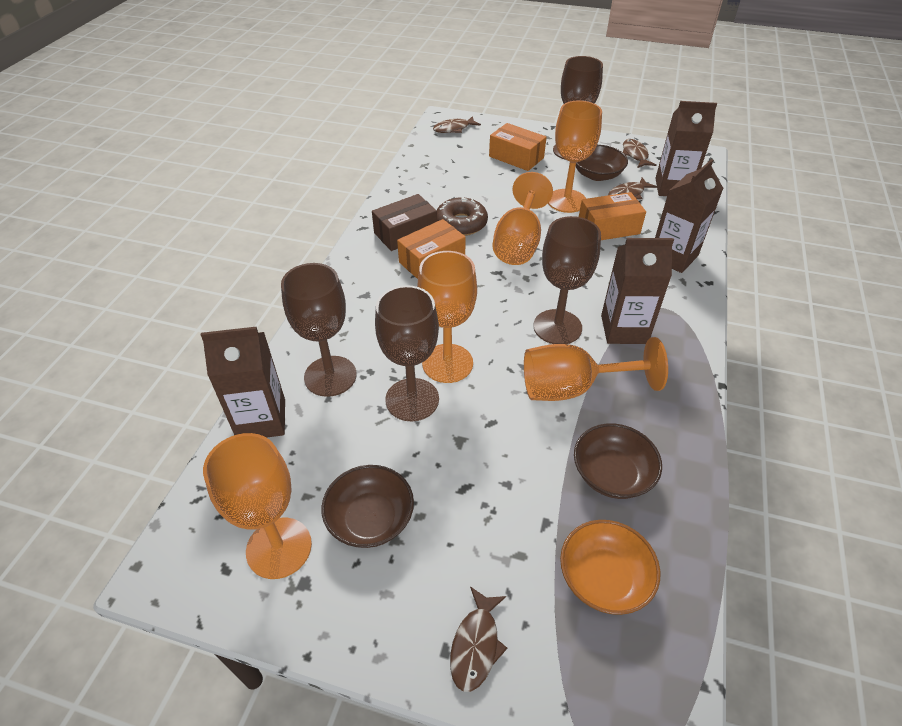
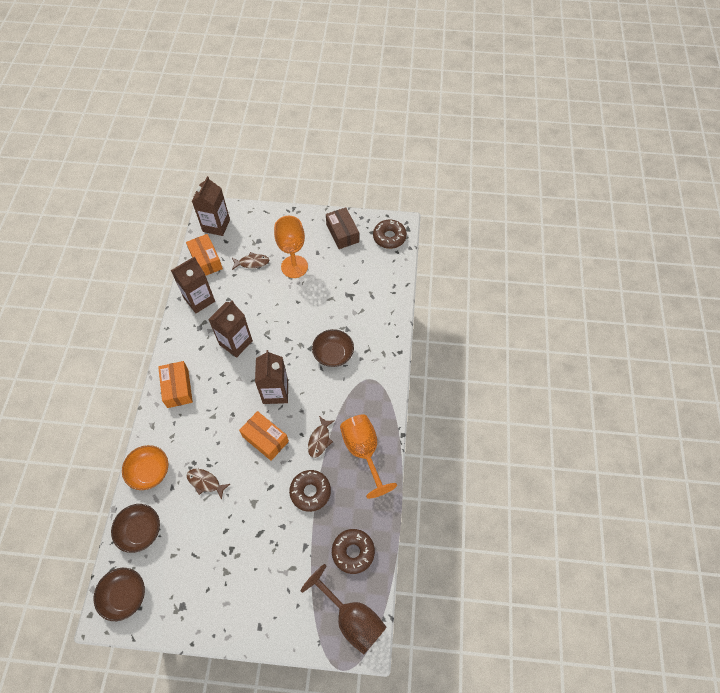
brown donut: 1 -> 3
brown fish: 4 -> 3
brown goblet: 4 -> 1
orange goblet: 5 -> 2

